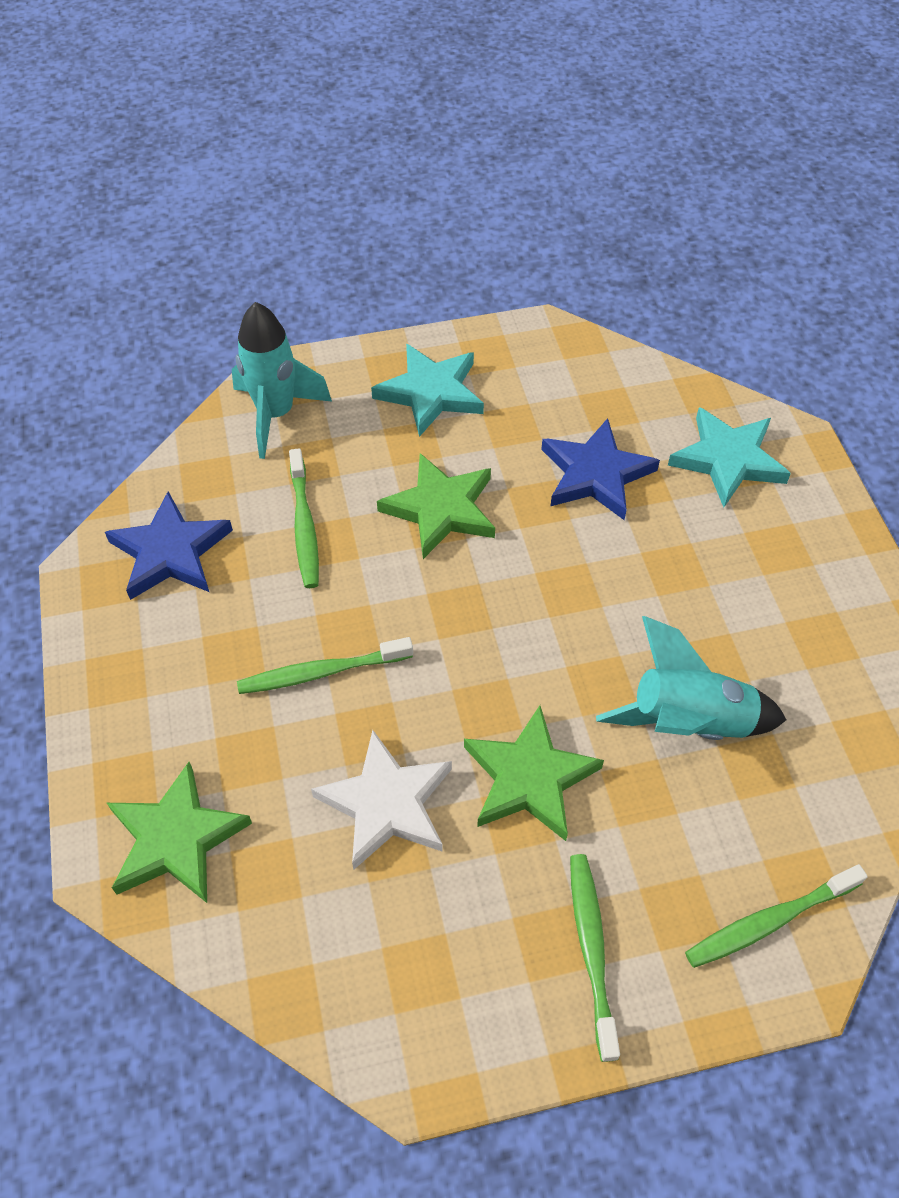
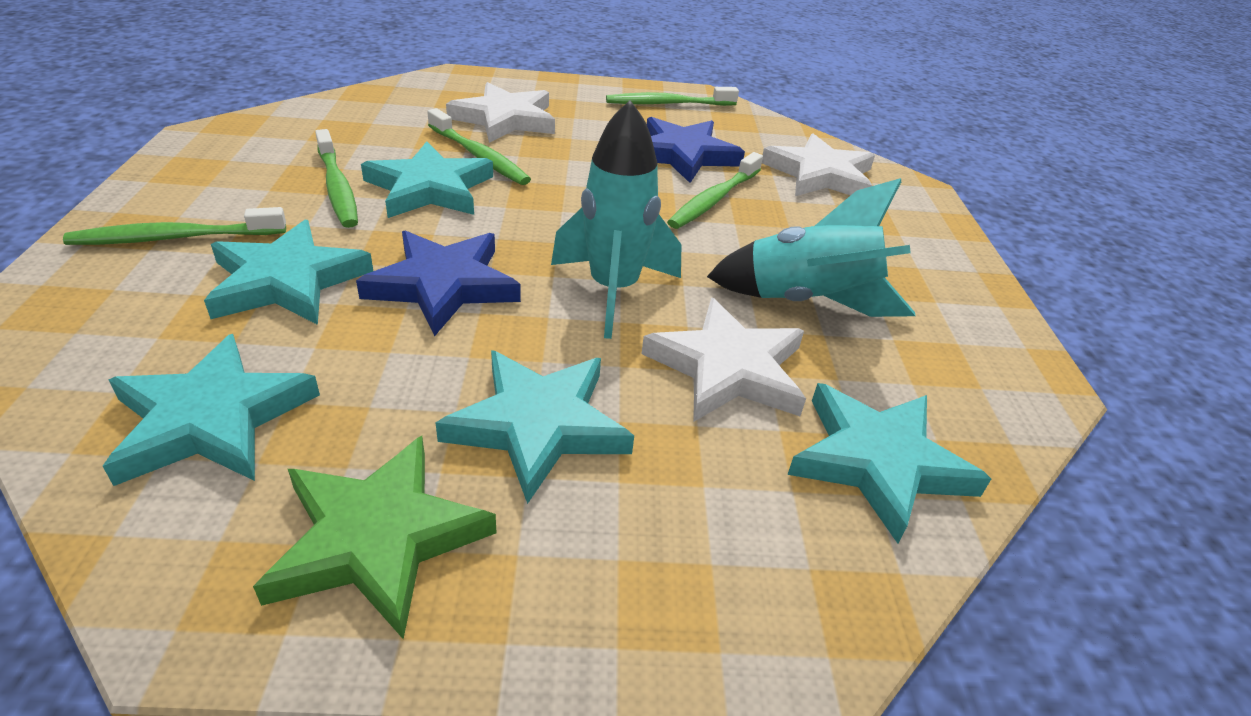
green star: 3 -> 1
green toothbrush: 4 -> 5
turquoise star: 2 -> 5
white star: 1 -> 3

